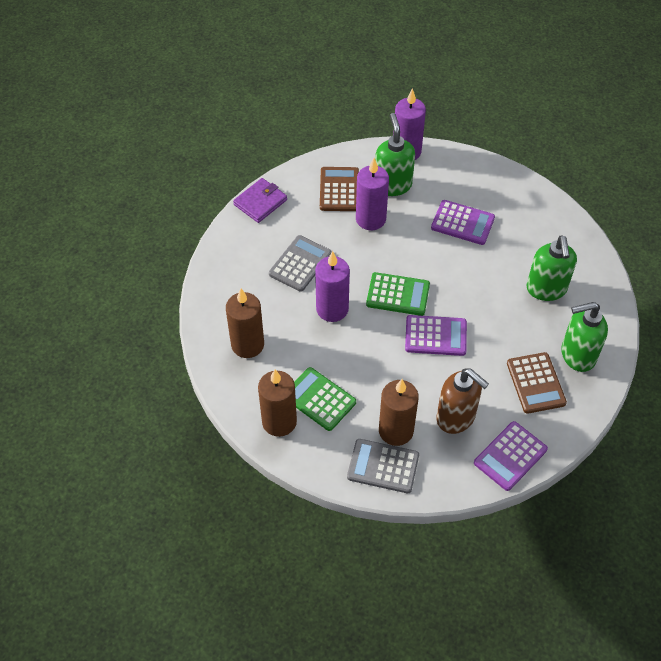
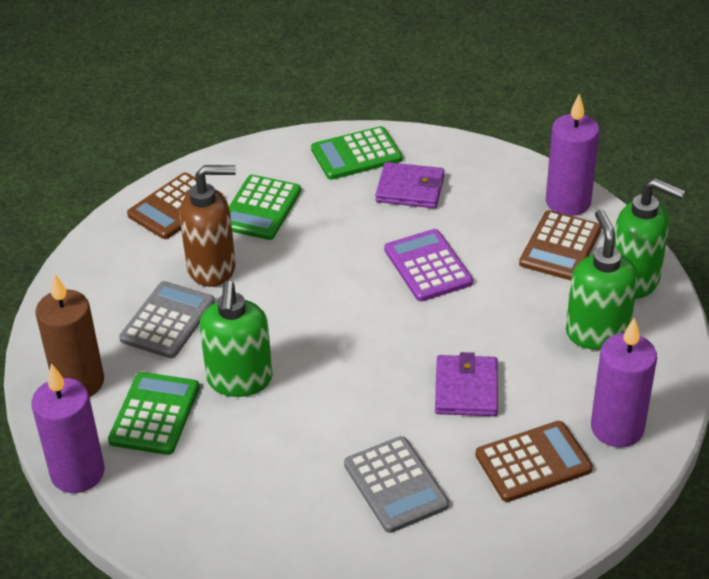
brown calculator: 2 -> 3
brown candle: 3 -> 1
green calculator: 2 -> 3
purple calculator: 3 -> 1
purple wallet: 1 -> 2

